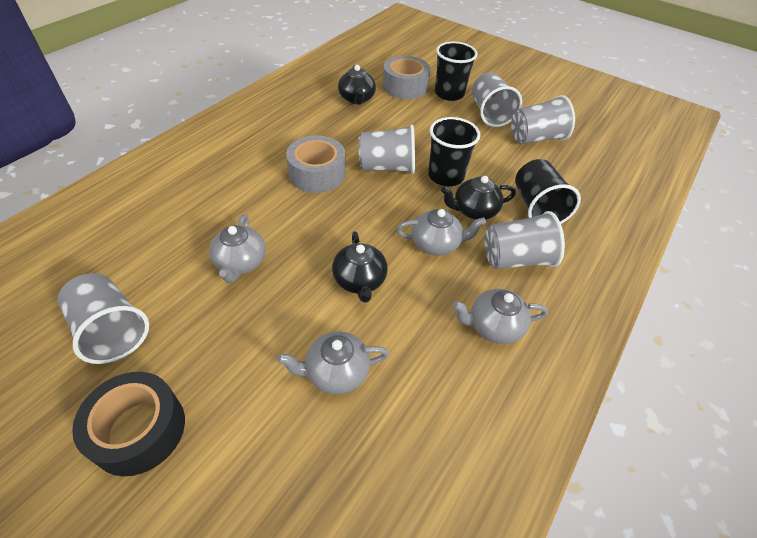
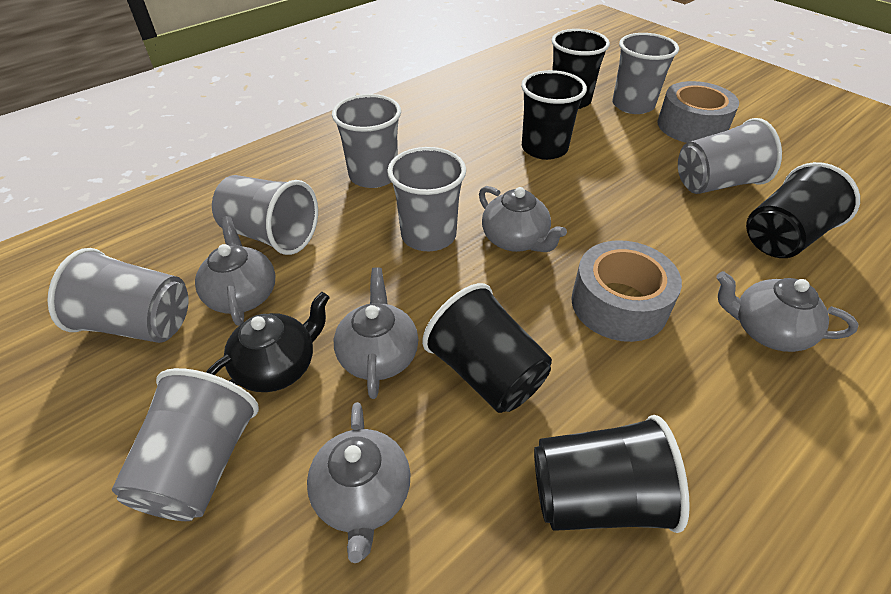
black cup: 3 -> 5
black tape: 1 -> 0
black teapot: 3 -> 1
grey cup: 5 -> 7
grey teapot: 4 -> 5

